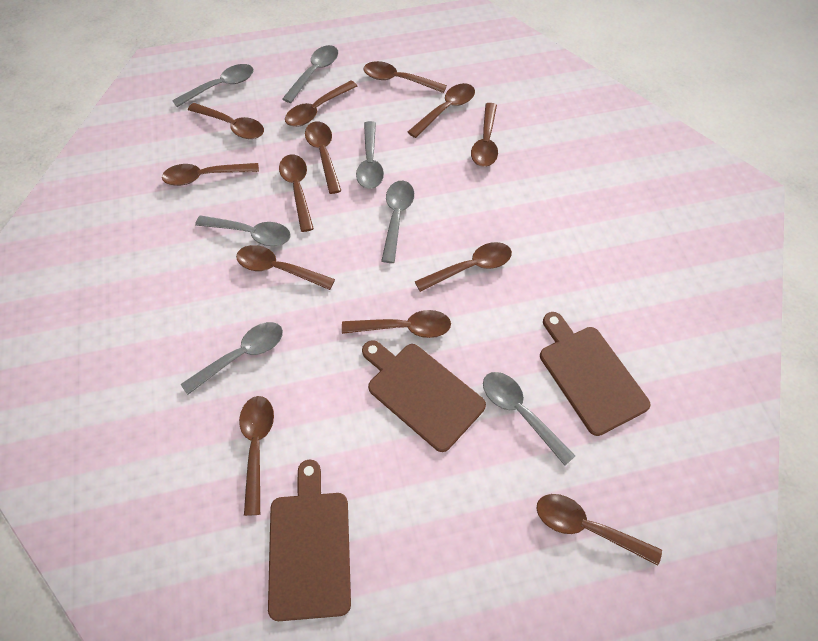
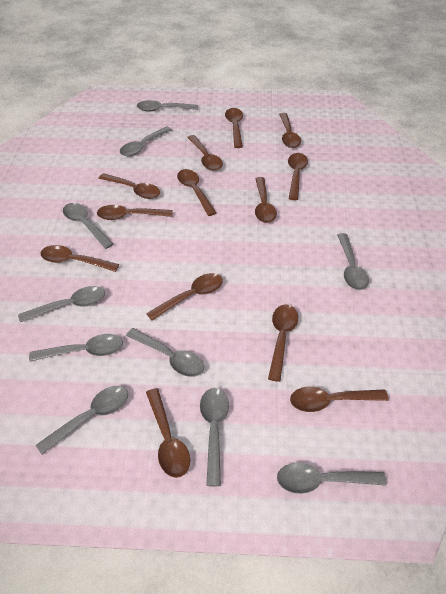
brown cutting board: 3 -> 0
grey spoon: 7 -> 10

